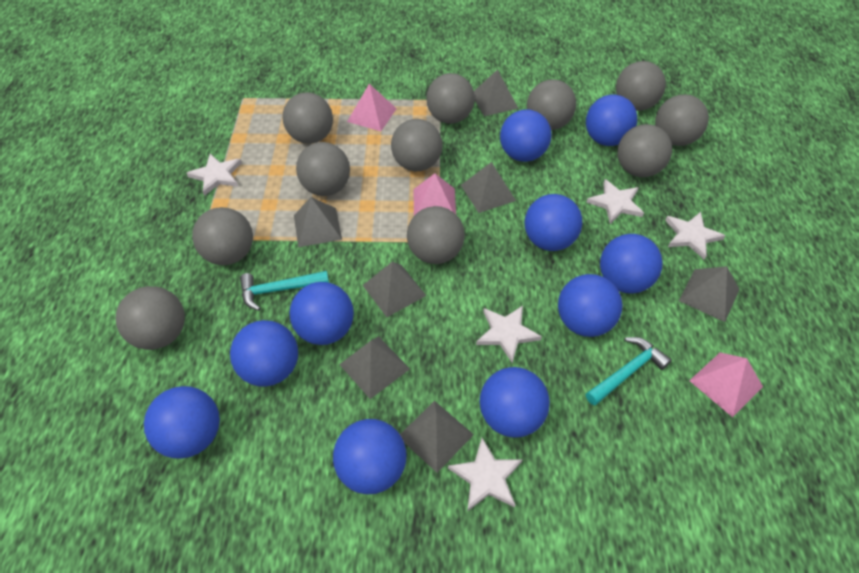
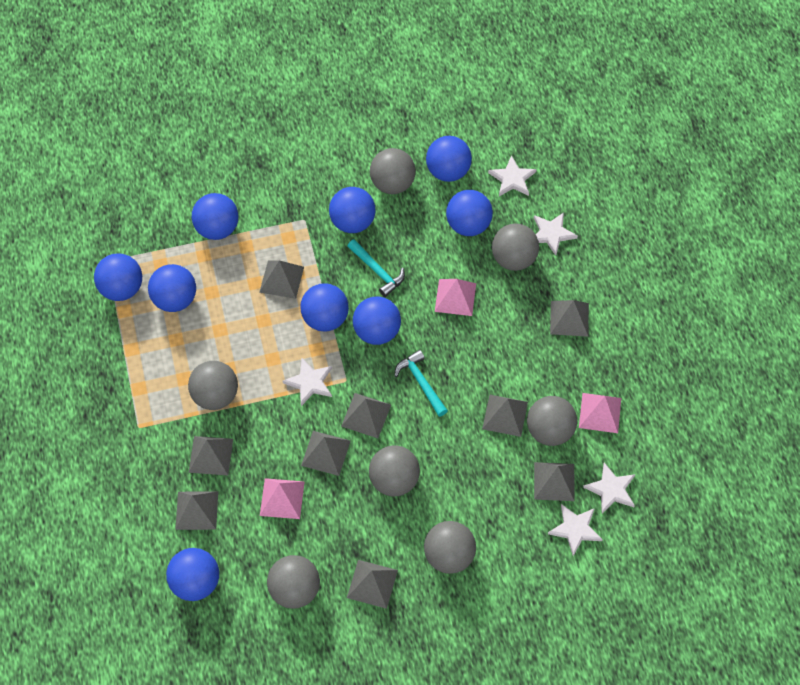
blue ball: 10 -> 9
grey ball: 11 -> 7
grey pyramid: 7 -> 9

